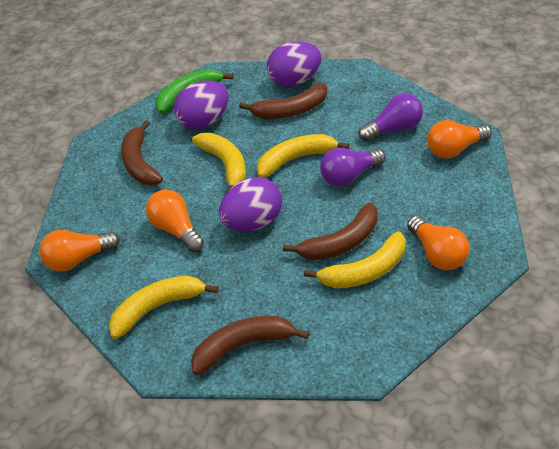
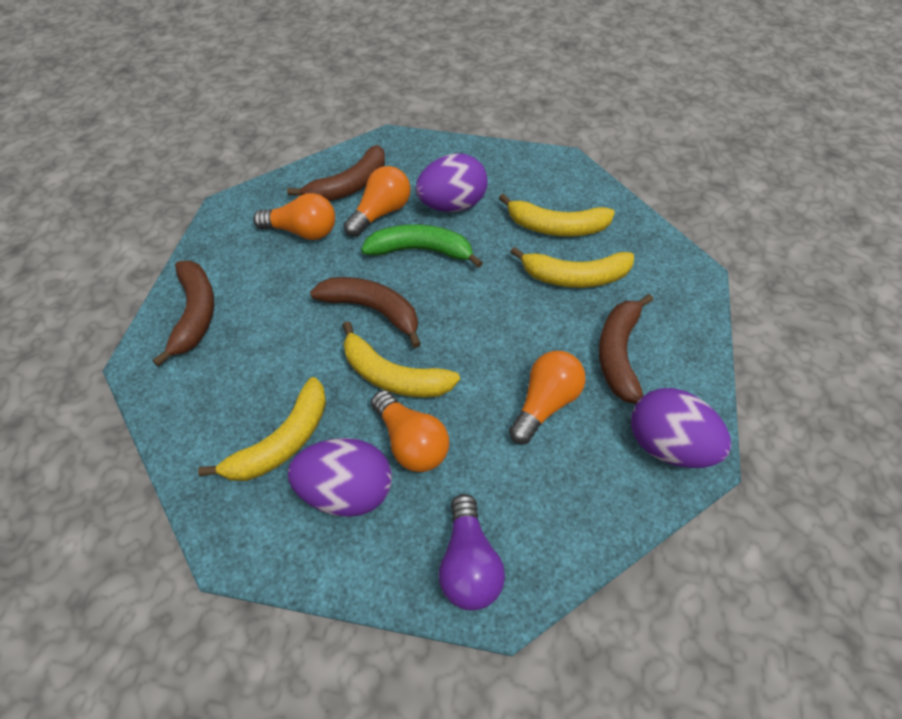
purple light bulb: 2 -> 1

